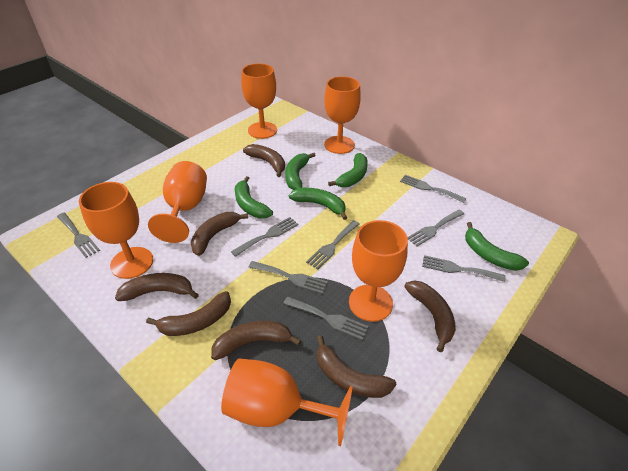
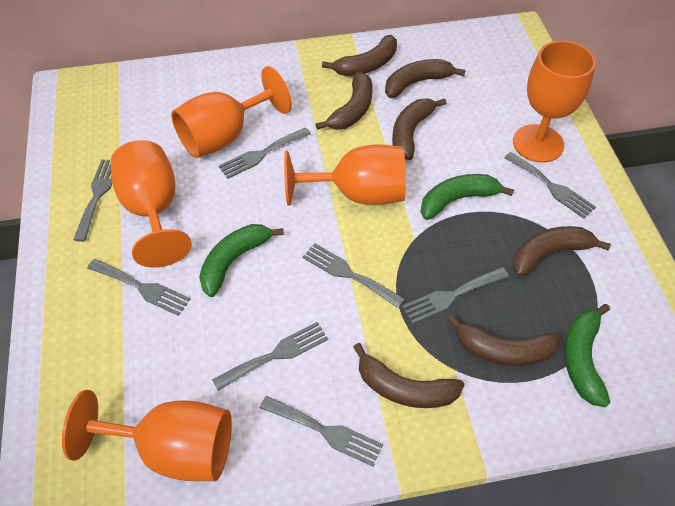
green banana: 5 -> 3
orange goblet: 6 -> 5

